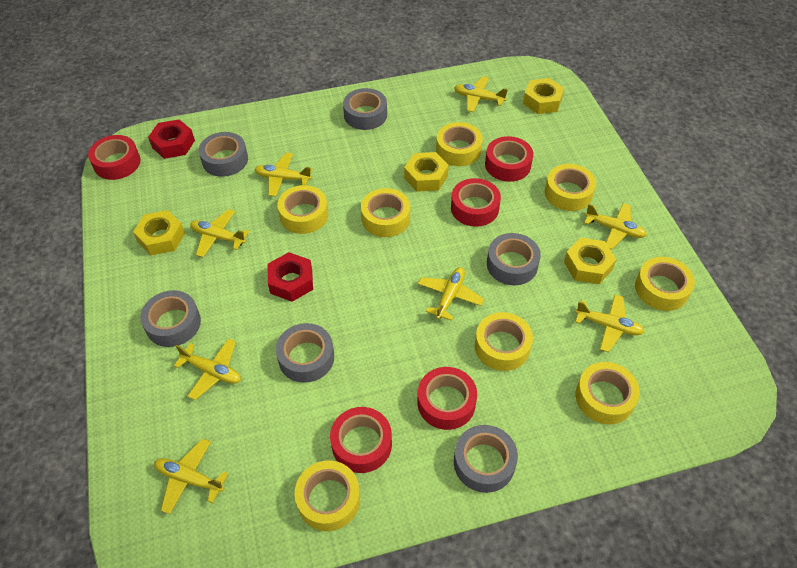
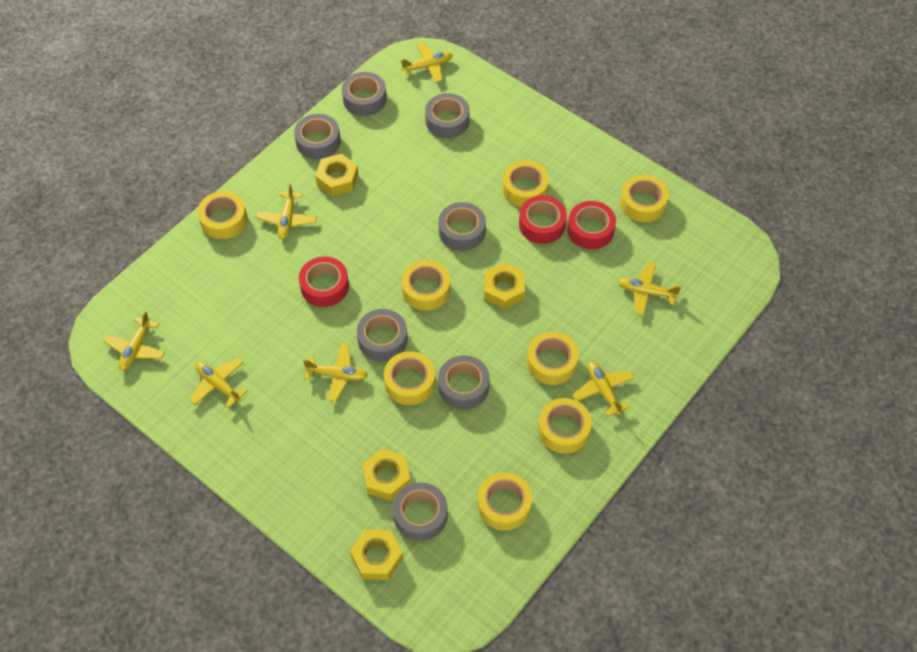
grey tape: 6 -> 7
red nut: 2 -> 0
red tape: 5 -> 3
yellow plane: 8 -> 7

